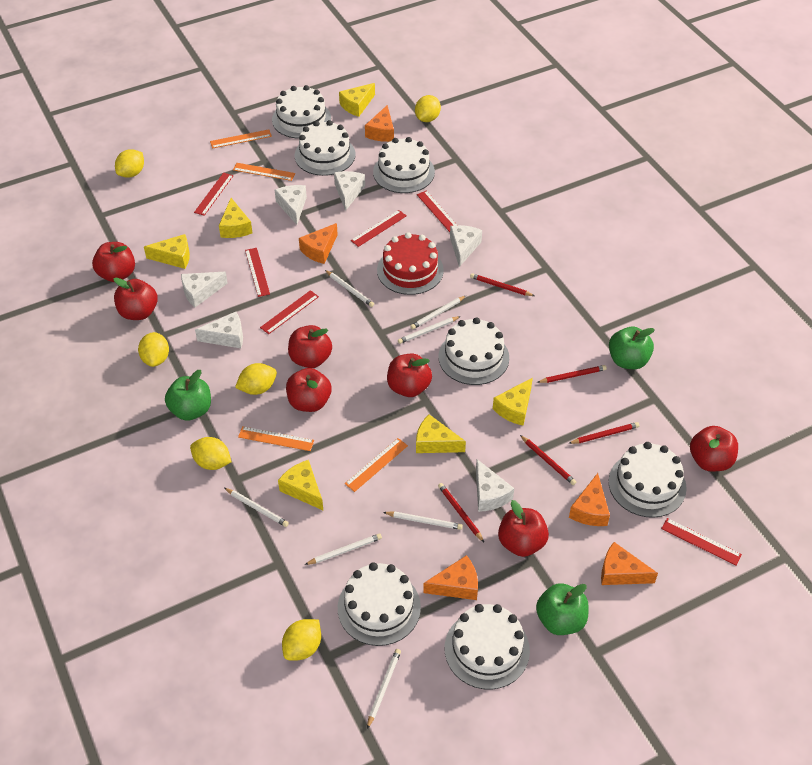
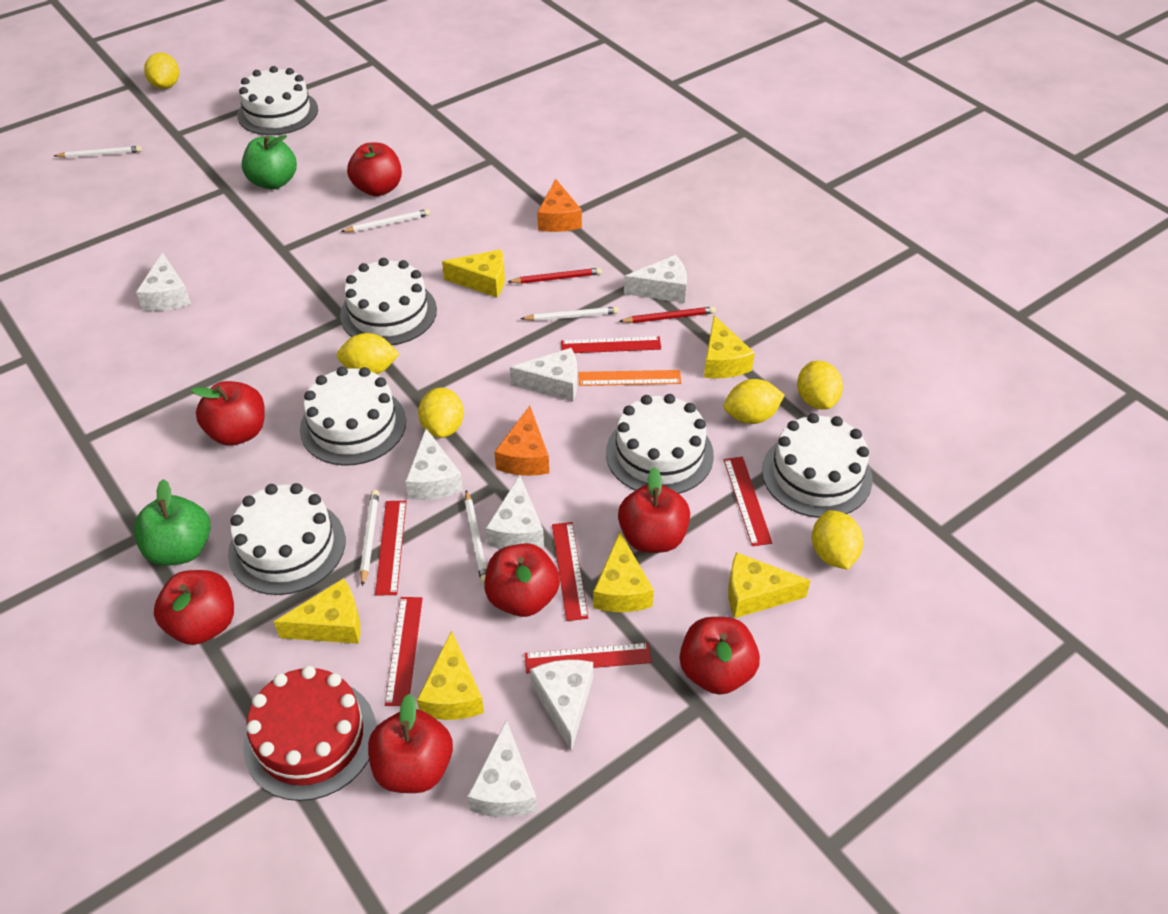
green apple: 3 -> 2
orange cheese: 5 -> 2
orange ruler: 4 -> 1
red pencil: 5 -> 2
white cake: 7 -> 6
white cheese: 6 -> 7
white pencil: 7 -> 5

